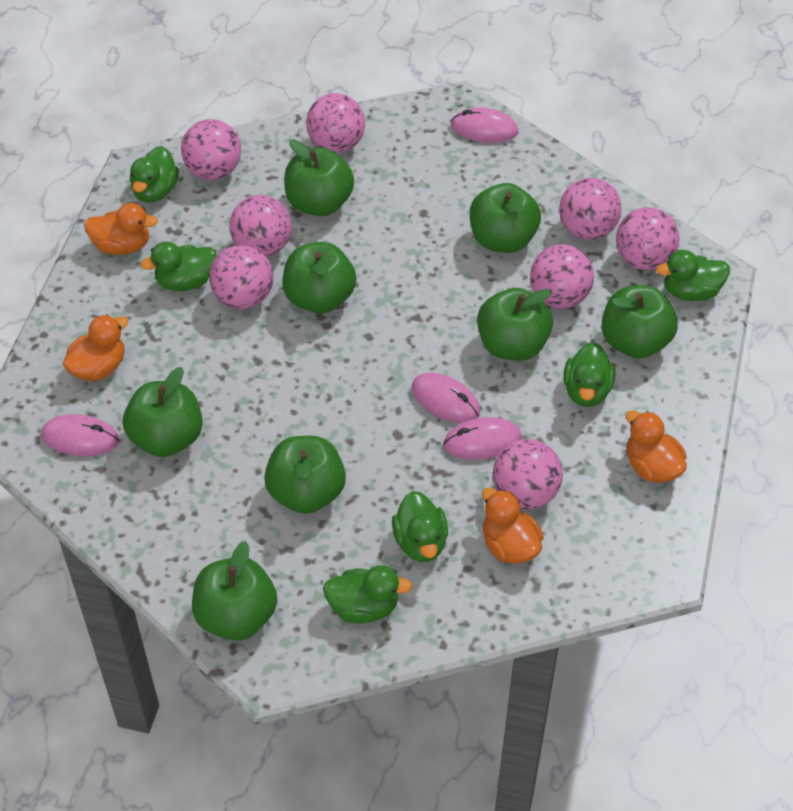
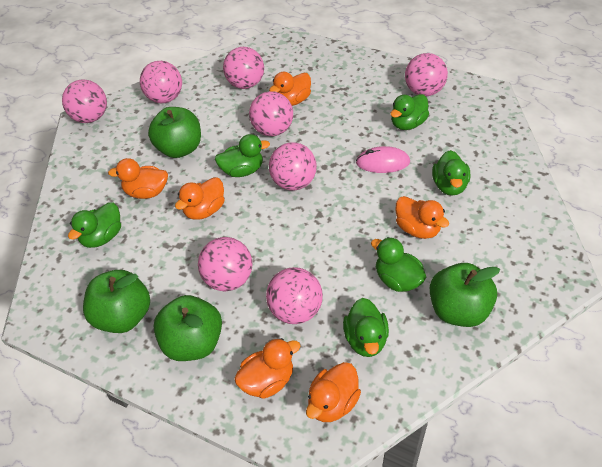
green apple: 8 -> 4
orange duck: 4 -> 6
pink mouse: 4 -> 1

